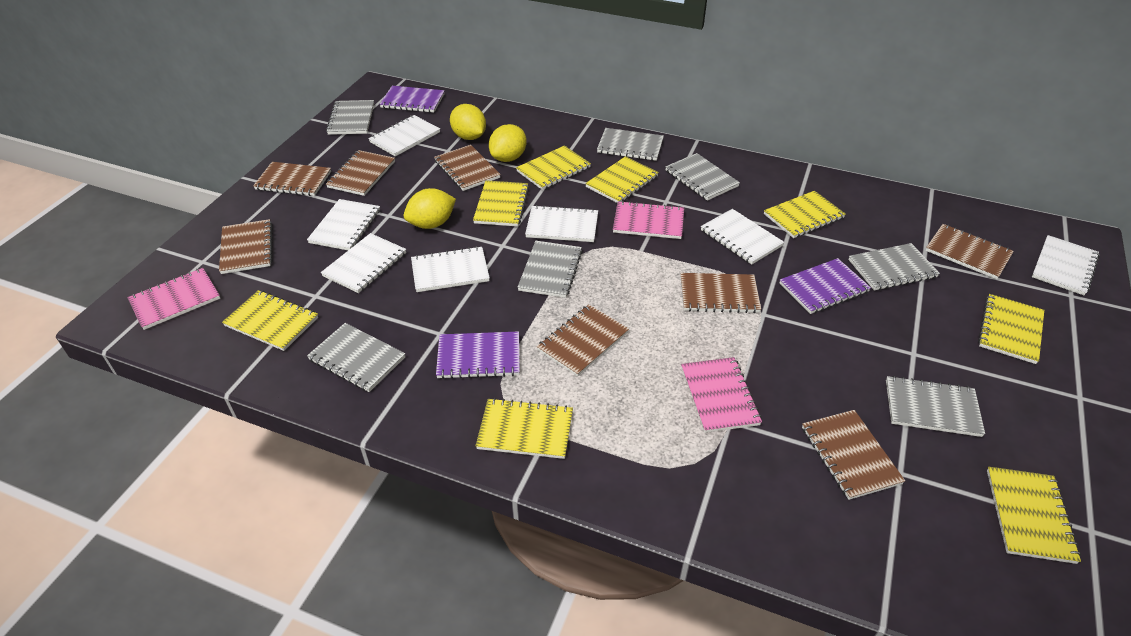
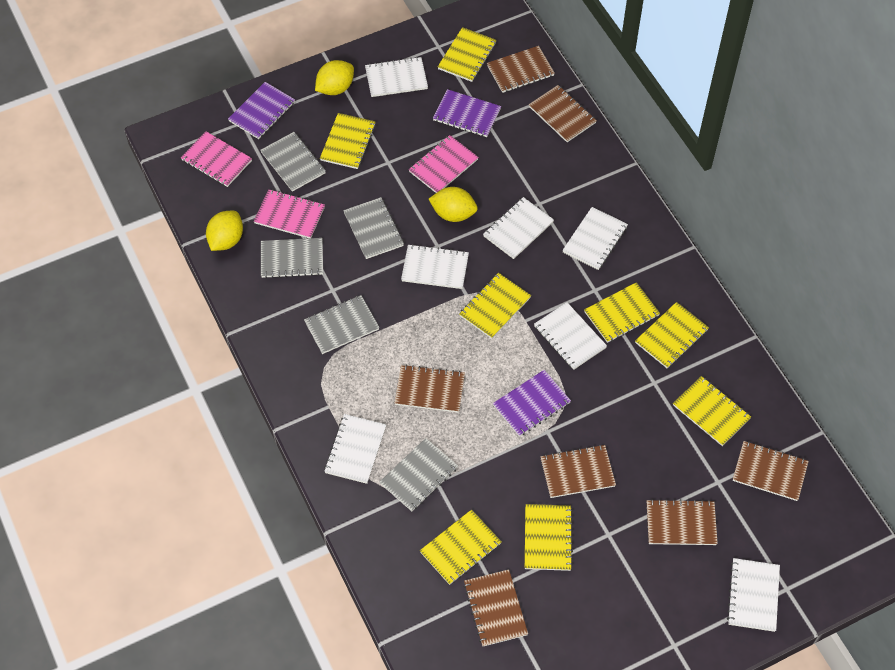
brown notebook: 8 -> 7
grey notebook: 7 -> 5

